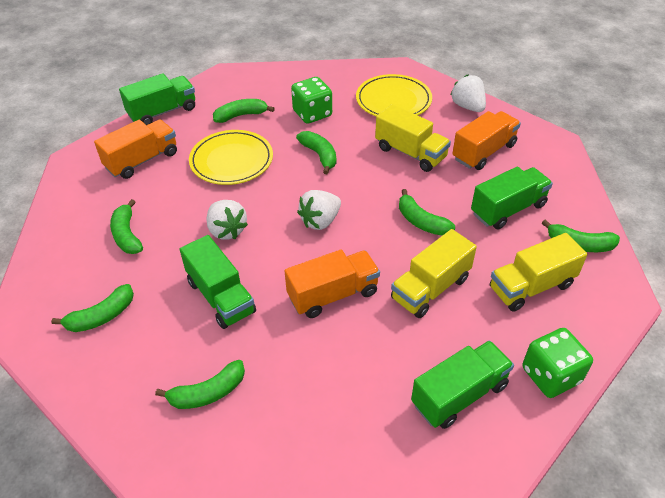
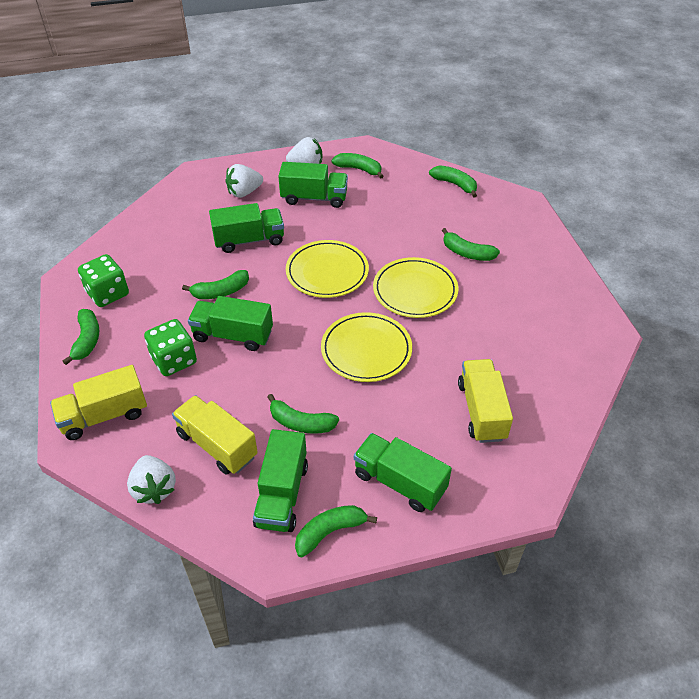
green truck: 4 -> 5
orange truck: 3 -> 0
yellow plate: 2 -> 3

